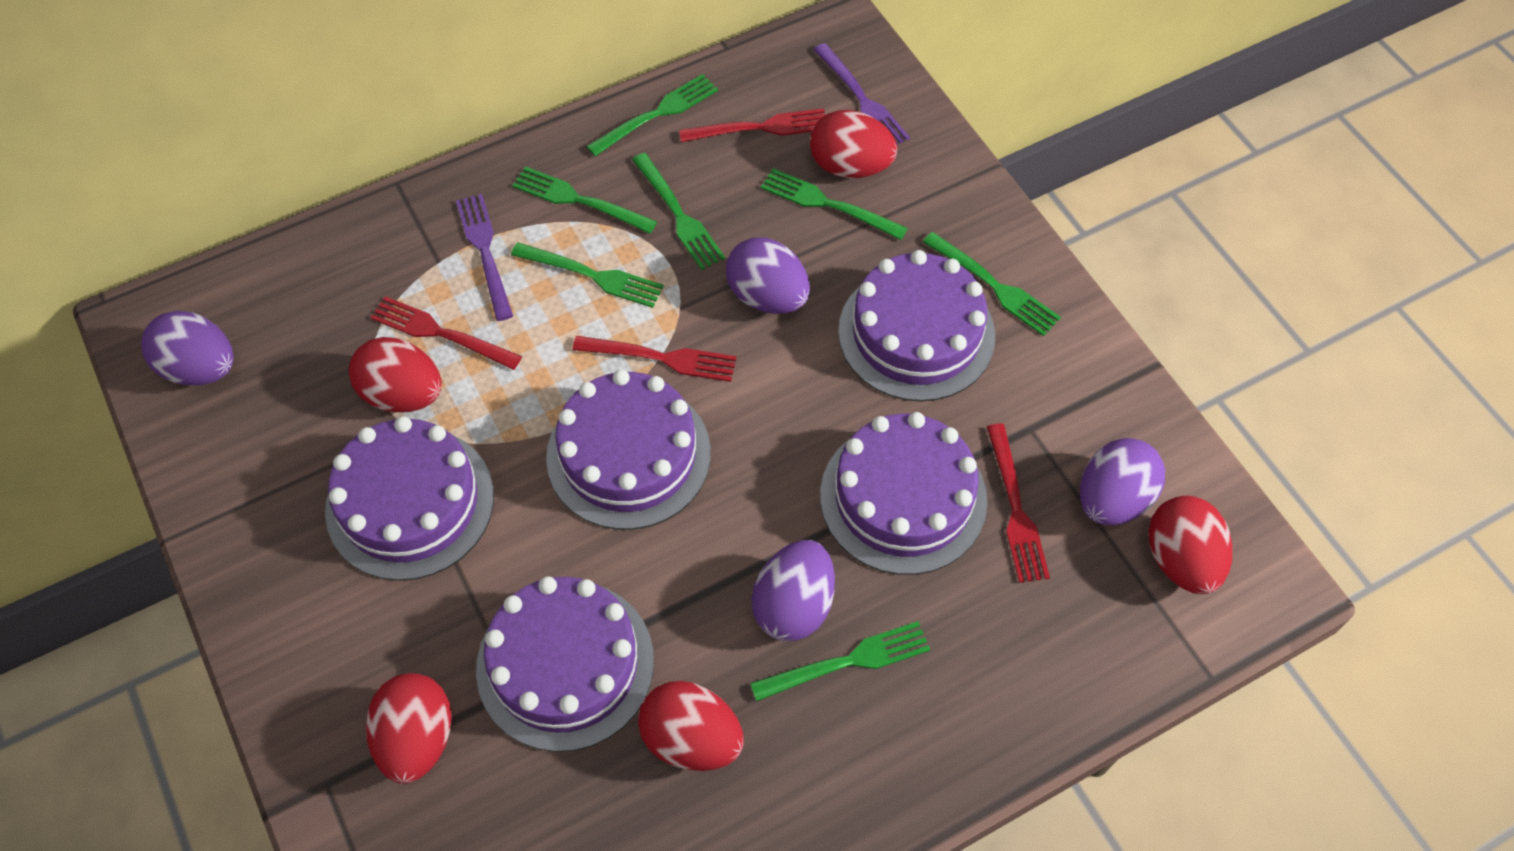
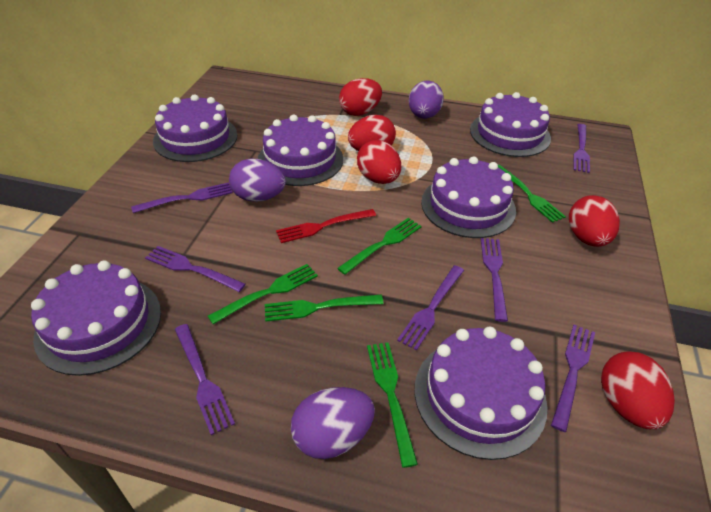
green fork: 7 -> 5
purple cake: 5 -> 6
purple egg: 4 -> 3
purple fork: 2 -> 7
red fork: 4 -> 1

